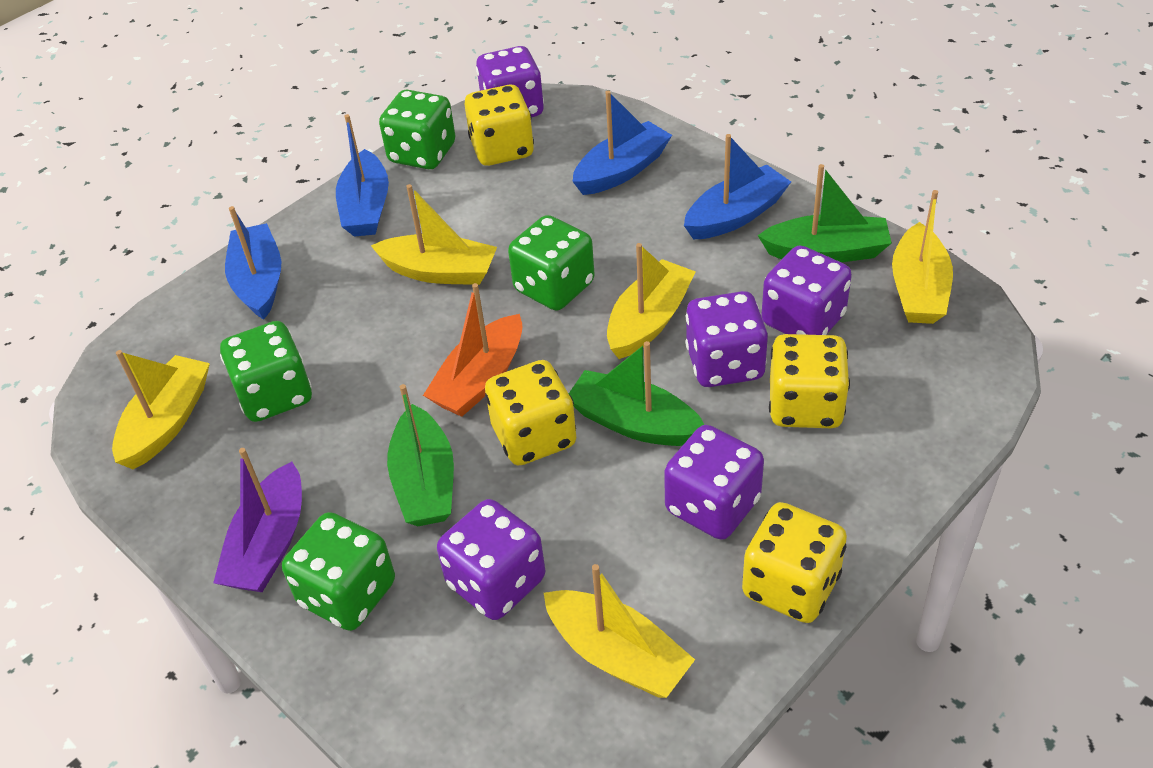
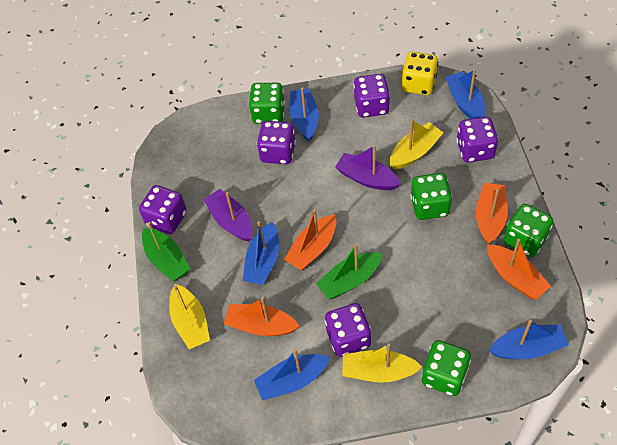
blue boat: 4 -> 5
green boat: 3 -> 2
orange boat: 1 -> 4
purple boat: 1 -> 2
yellow boat: 5 -> 3
yellow dice: 4 -> 1

